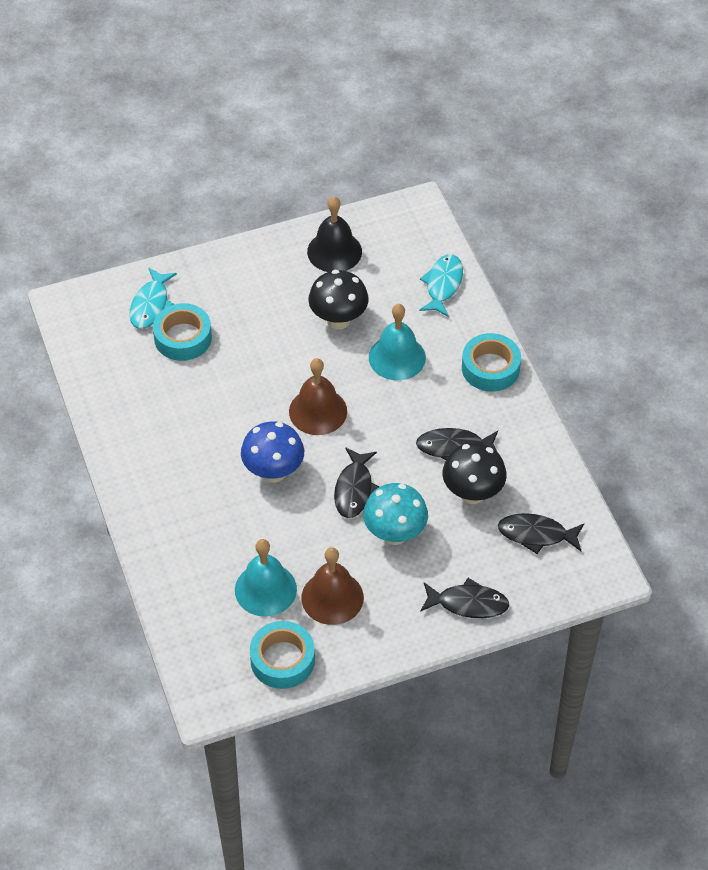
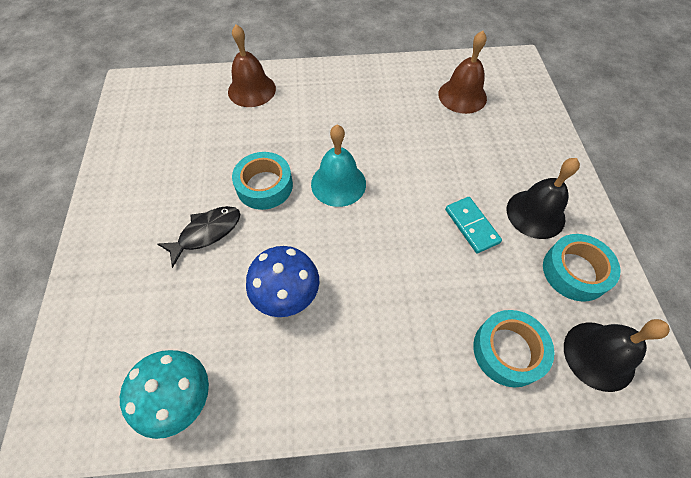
black bell: 1 -> 2
black fish: 4 -> 1
black mushroom: 2 -> 0
turquoise bell: 2 -> 1
turquoise domino: 0 -> 1
turquoise fish: 2 -> 0

